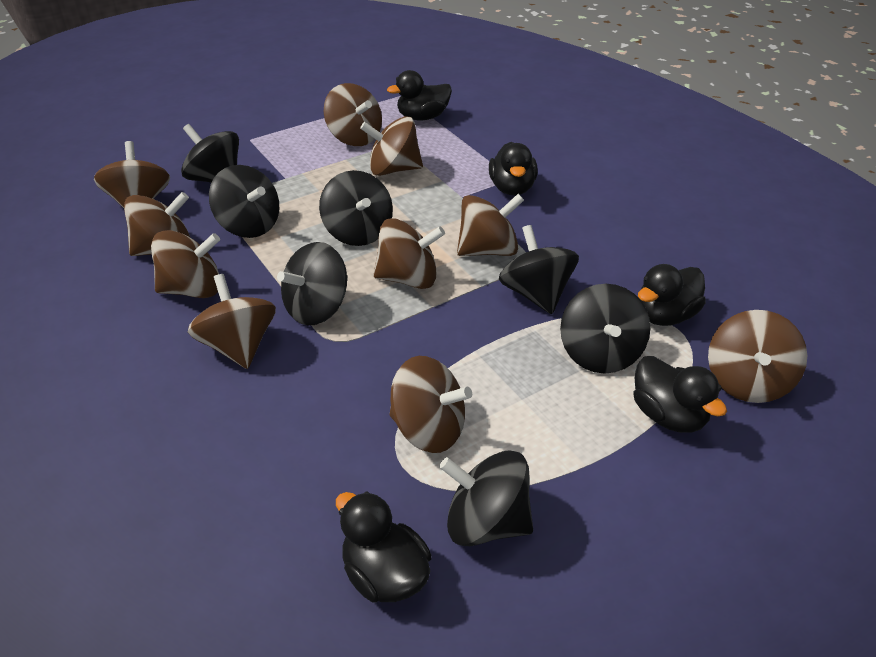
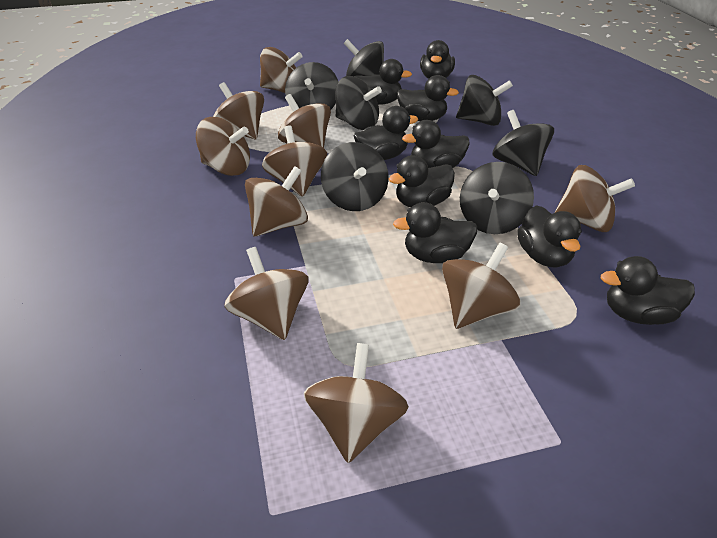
black duck: 5 -> 9

